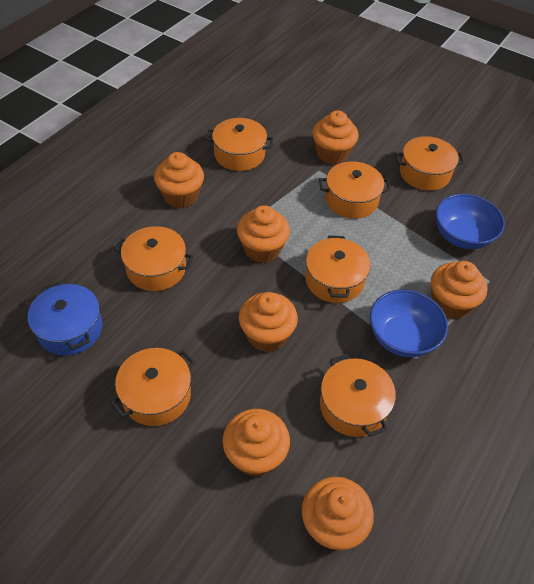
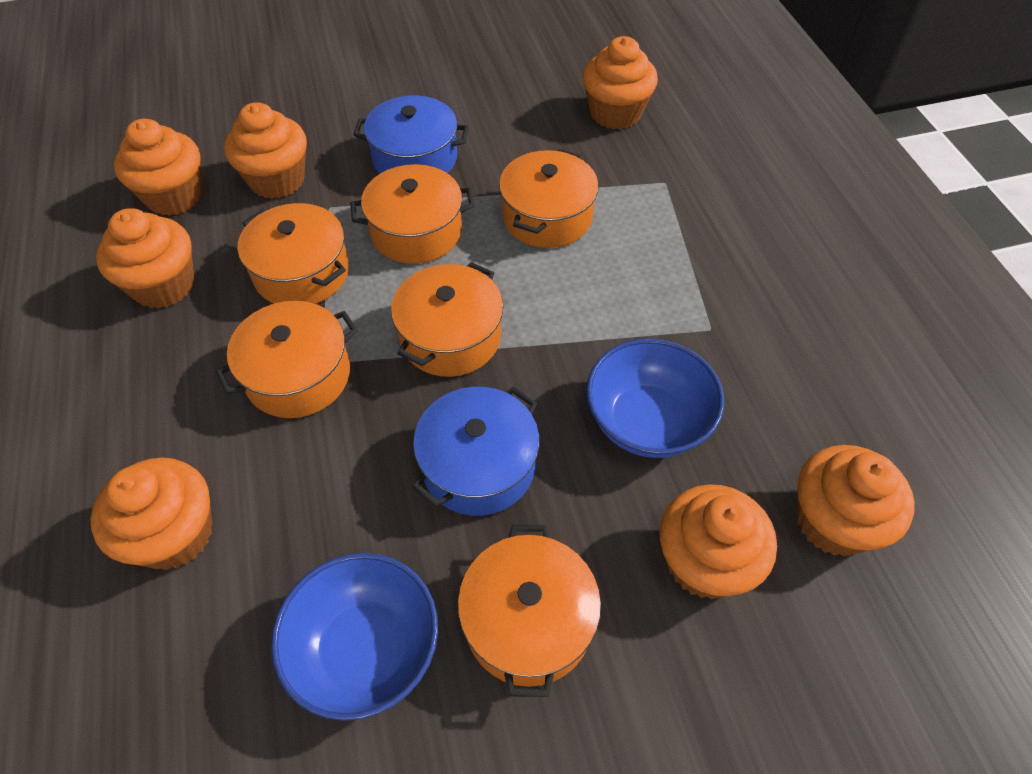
blue pot: 1 -> 2
orange pot: 7 -> 6

